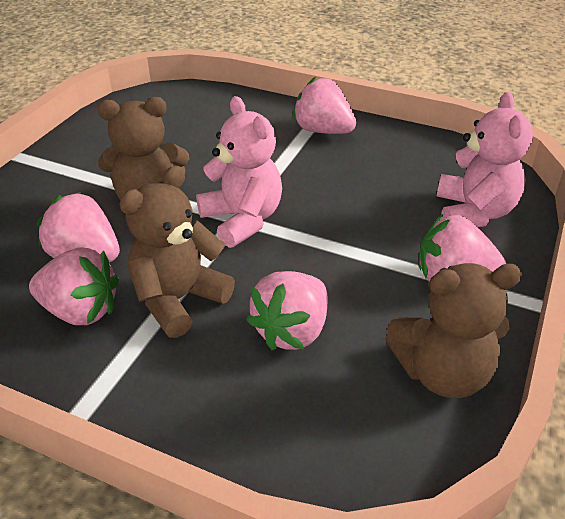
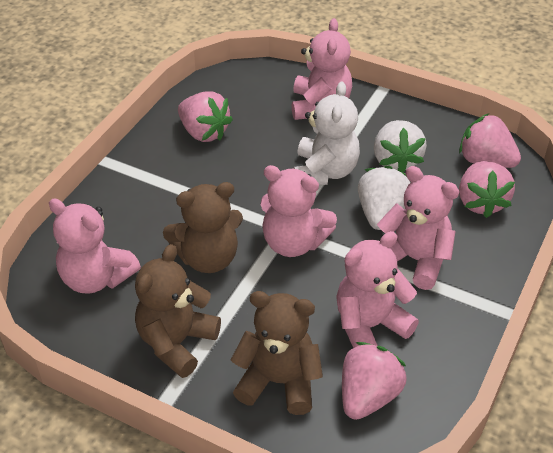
pink strawberry: 5 -> 4
pink teddy bear: 2 -> 5
white strawberry: 0 -> 2
white teddy bear: 0 -> 1

